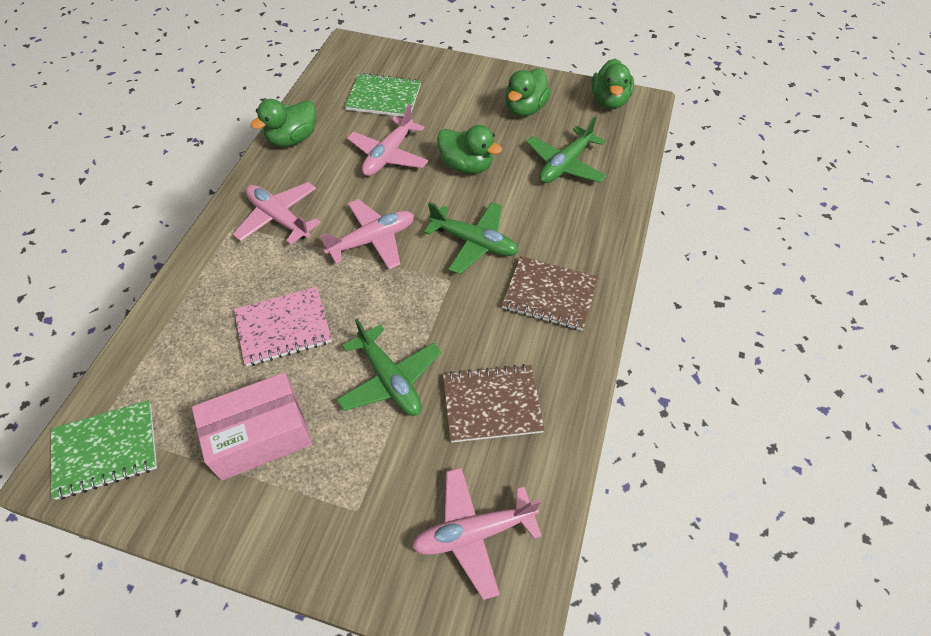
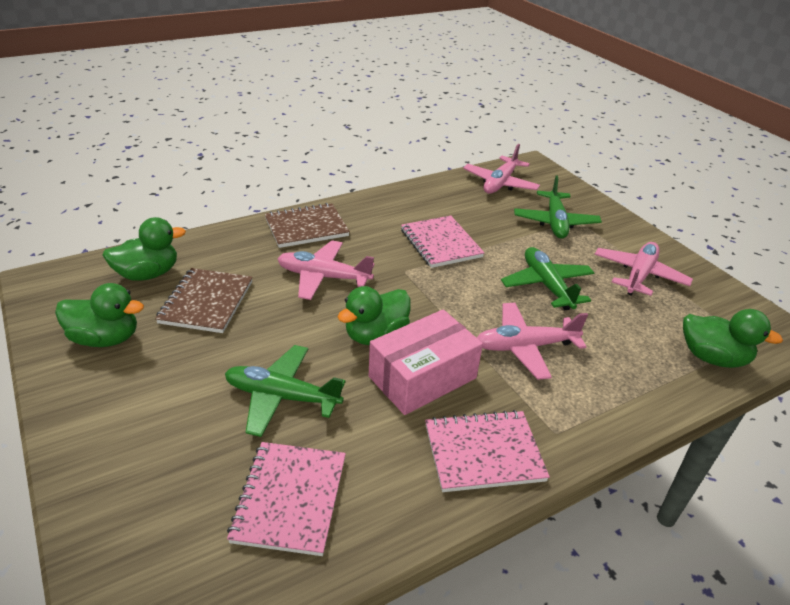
green notebook: 2 -> 0
pink notebook: 1 -> 3

